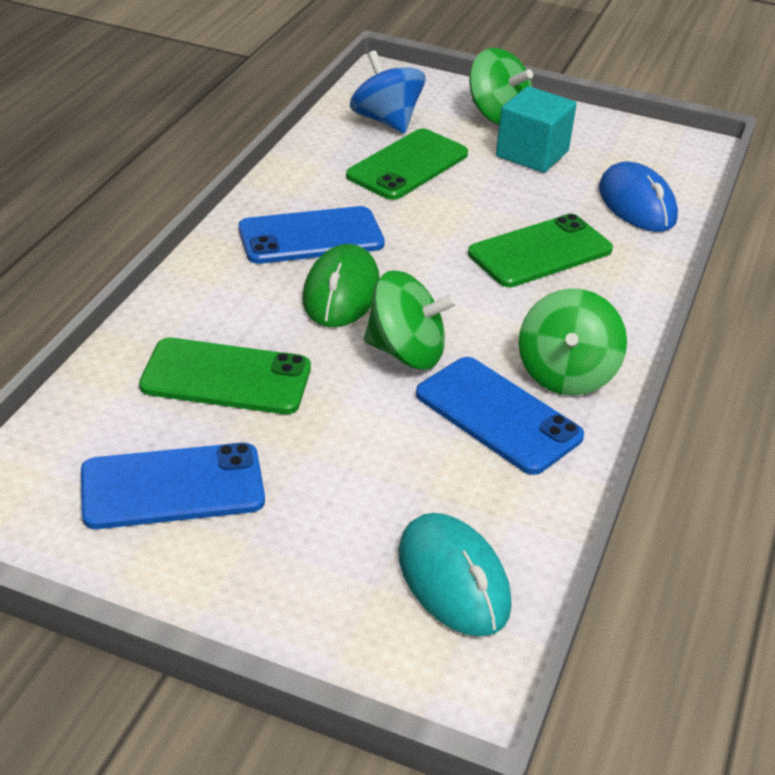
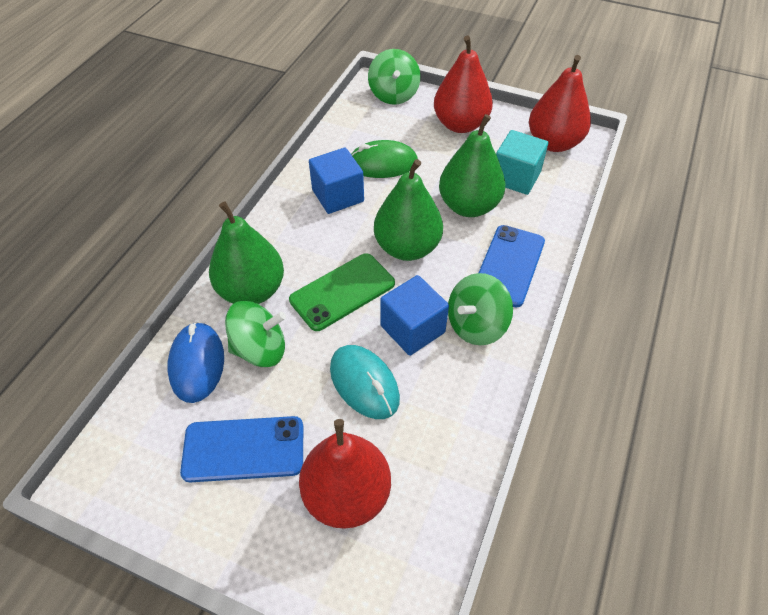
blue cube: 0 -> 2
blue phone: 3 -> 2
blue spinning top: 1 -> 0
green pear: 0 -> 3
green phone: 3 -> 1
red pear: 0 -> 3

